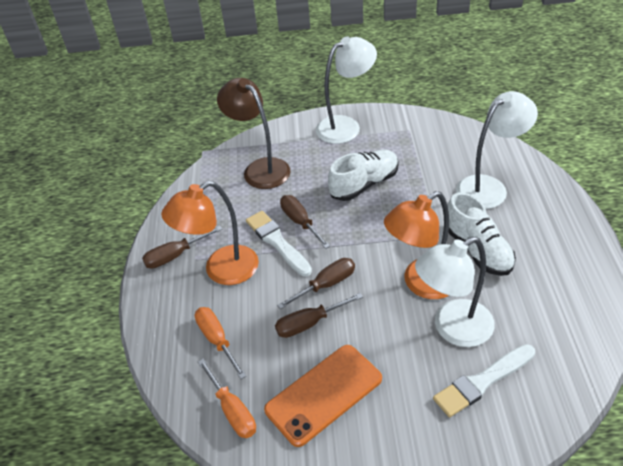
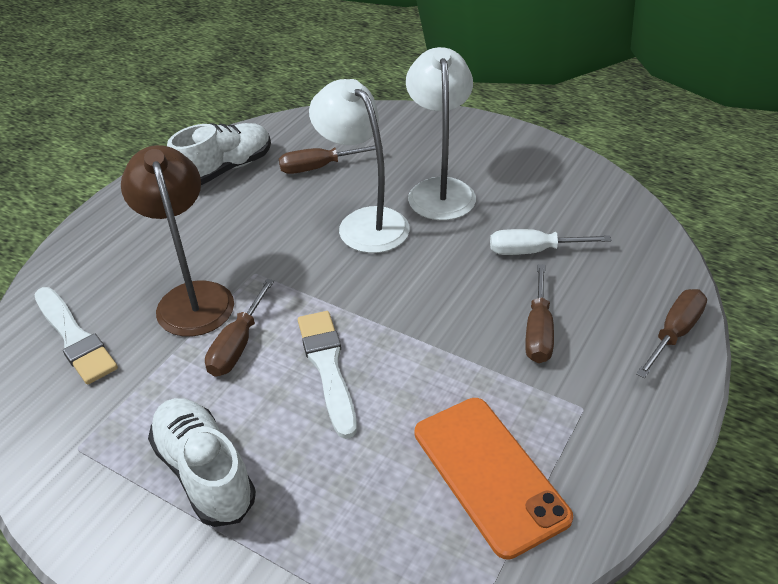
orange lamp: 2 -> 0
orange screwdriver: 2 -> 0
white lamp: 3 -> 2
white screwdriver: 0 -> 1

